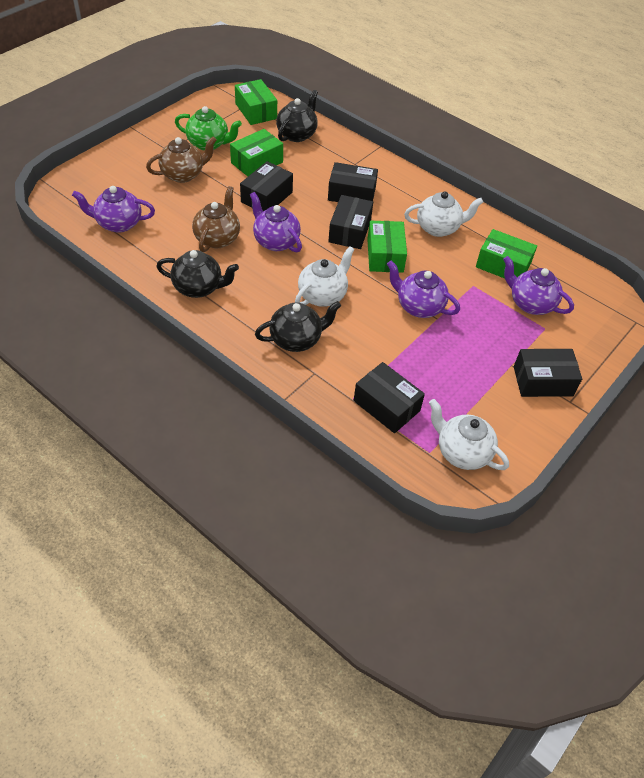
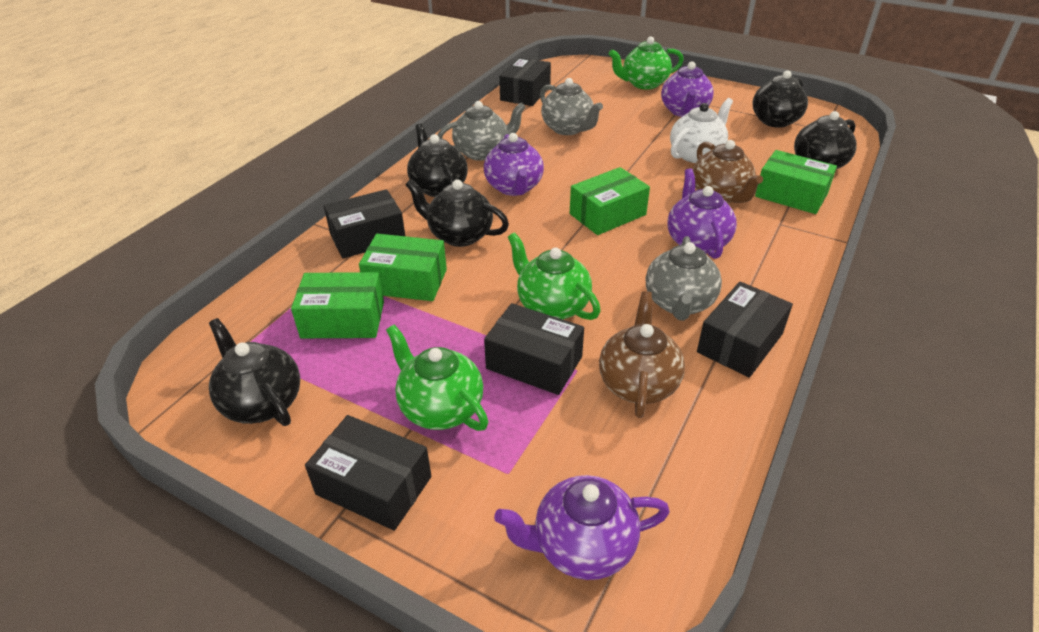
black teapot: 3 -> 5
green teapot: 1 -> 3
grey teapot: 0 -> 3
white teapot: 3 -> 1

